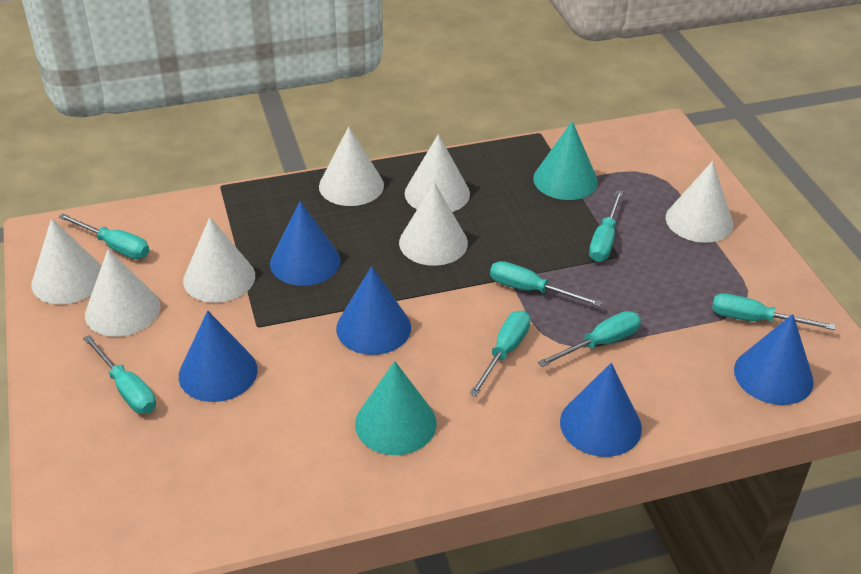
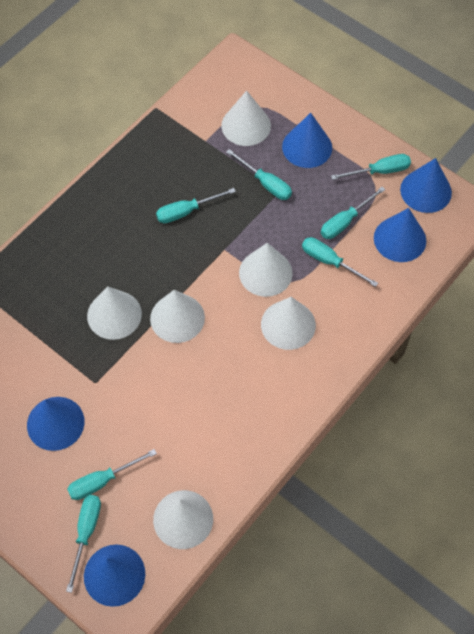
turquoise cone: 2 -> 0
white cone: 7 -> 6

